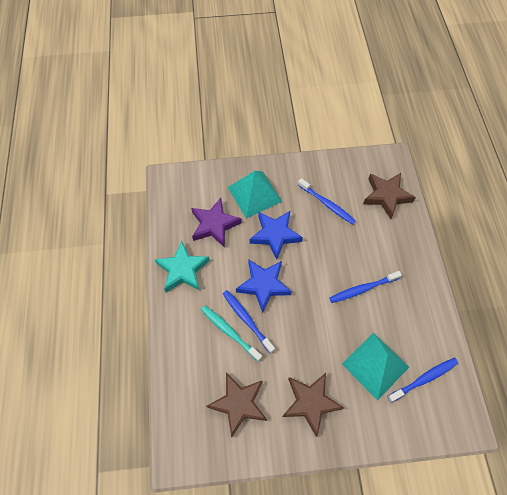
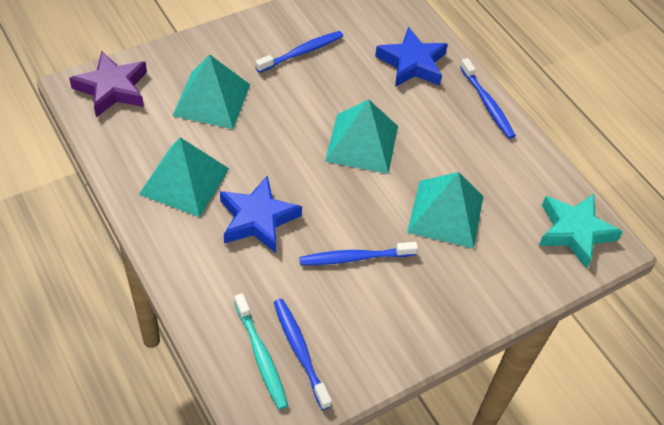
brown star: 3 -> 0
turquoise pyramid: 2 -> 4

